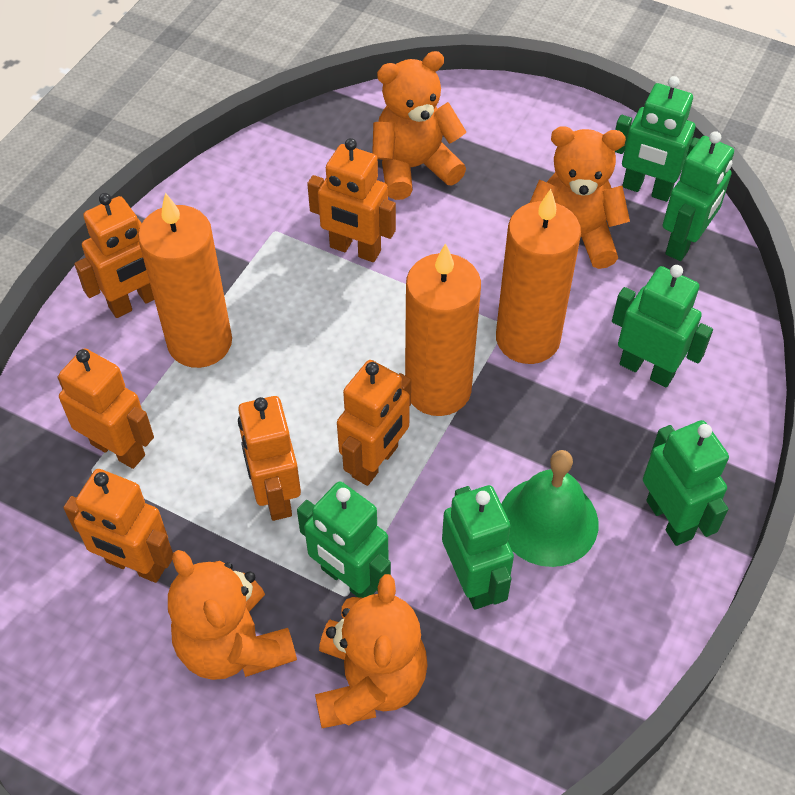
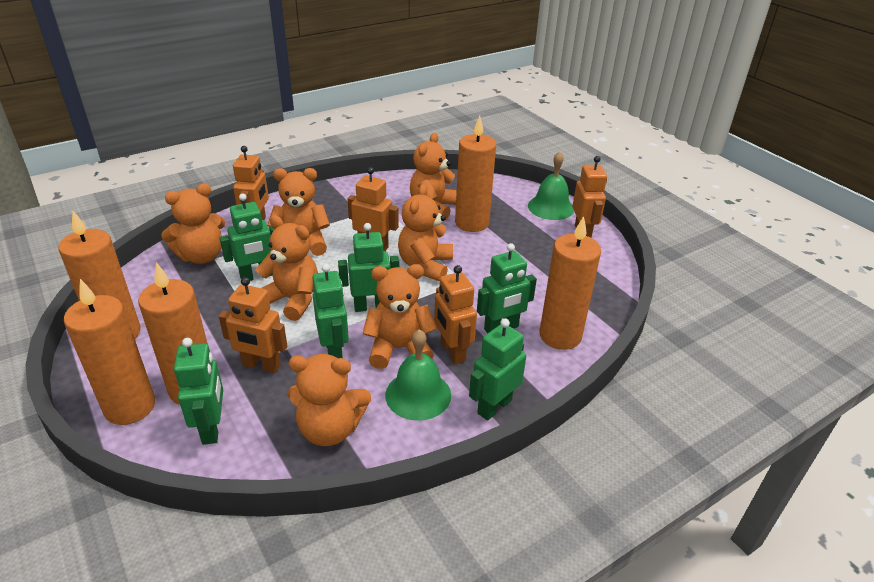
green bell: 1 -> 2
orange candle: 3 -> 5
orange robot: 6 -> 5
orange teddy bear: 4 -> 7

